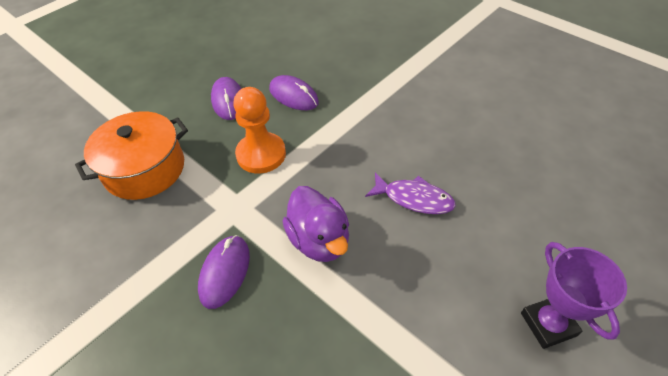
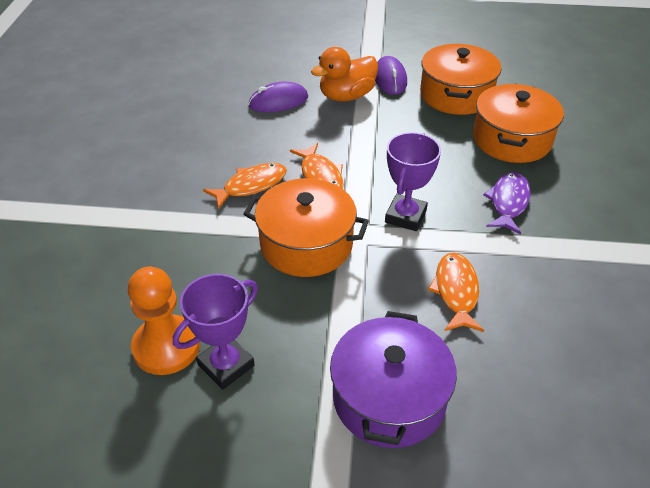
orange duck: 0 -> 1
orange fish: 0 -> 3
orange pot: 1 -> 3
purple duck: 1 -> 0
purple mouse: 3 -> 2
purple pot: 0 -> 1
purple trophy: 1 -> 2

